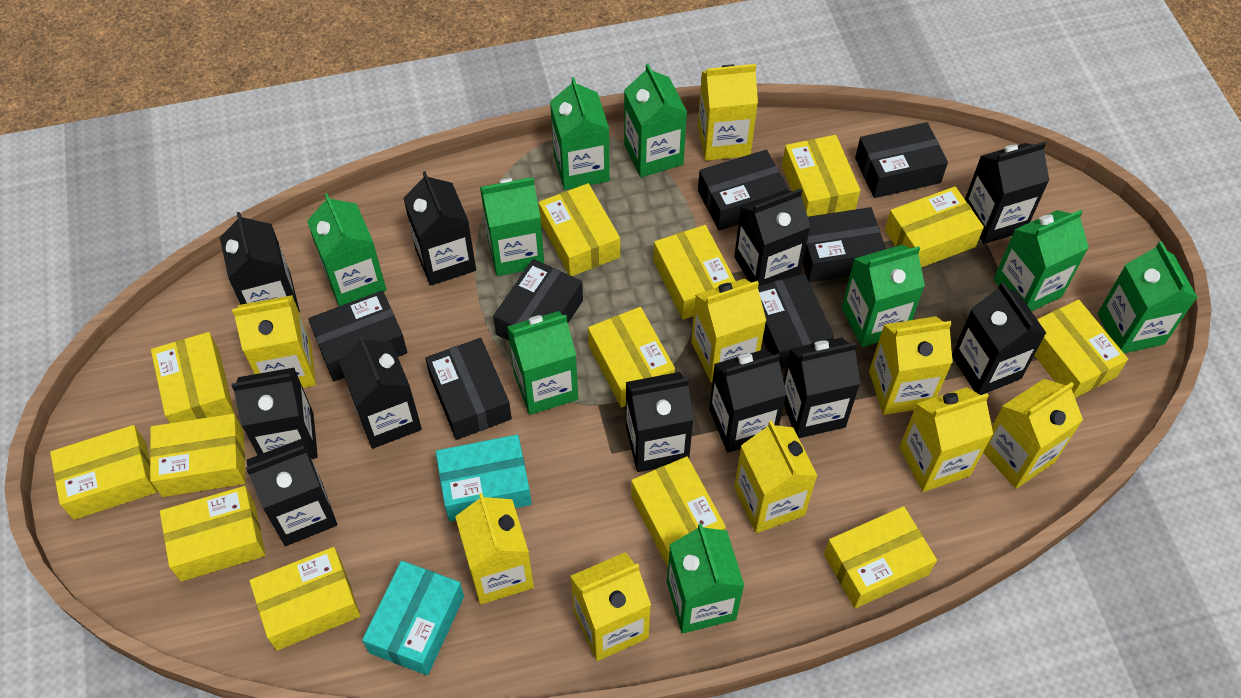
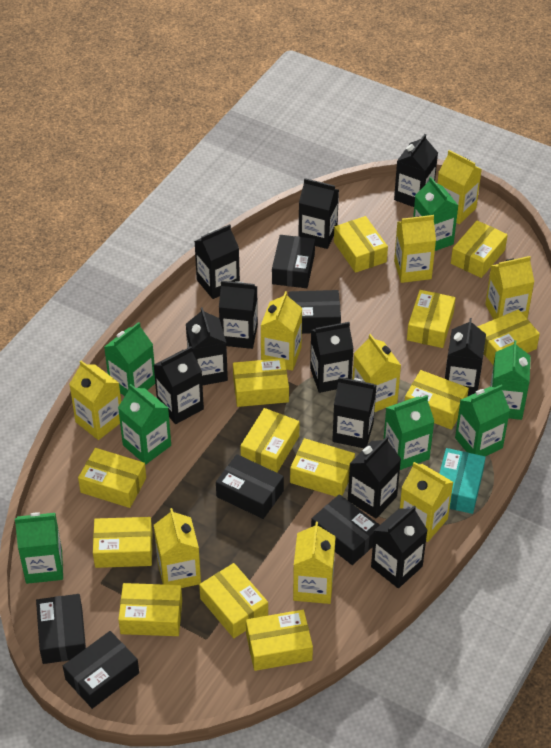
black box: 7 -> 6
green carton: 9 -> 7
turquoise box: 2 -> 1

